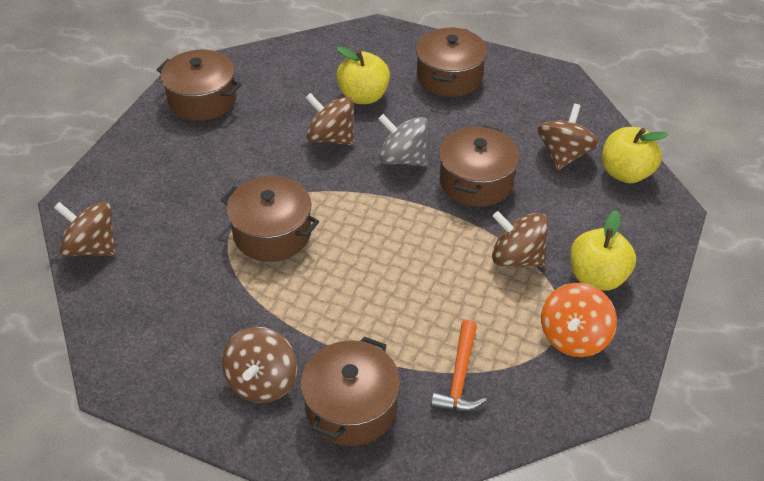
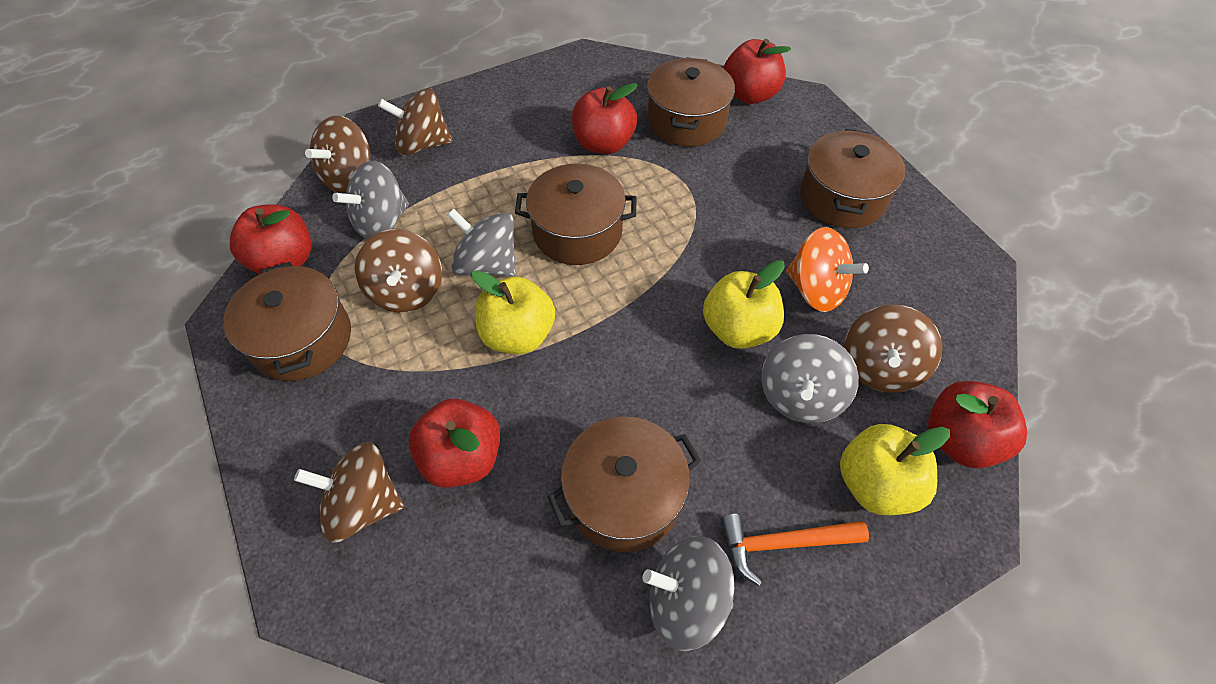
grey spinning top: 1 -> 4
red apple: 0 -> 5

